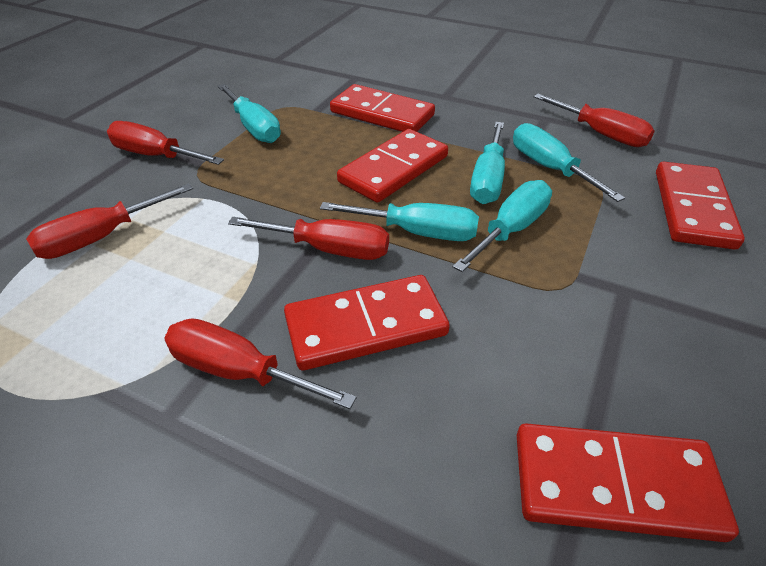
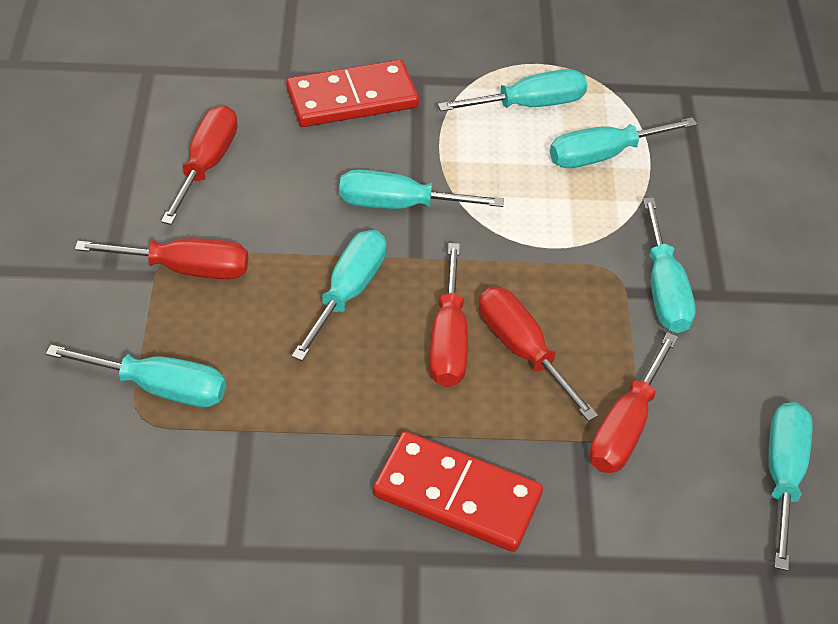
red domino: 5 -> 2
turquoise screwdriver: 5 -> 7

